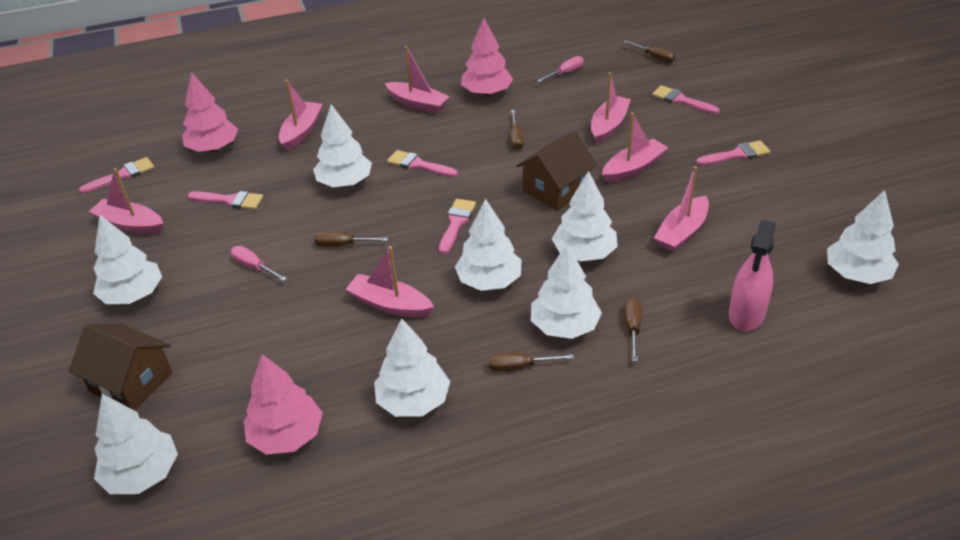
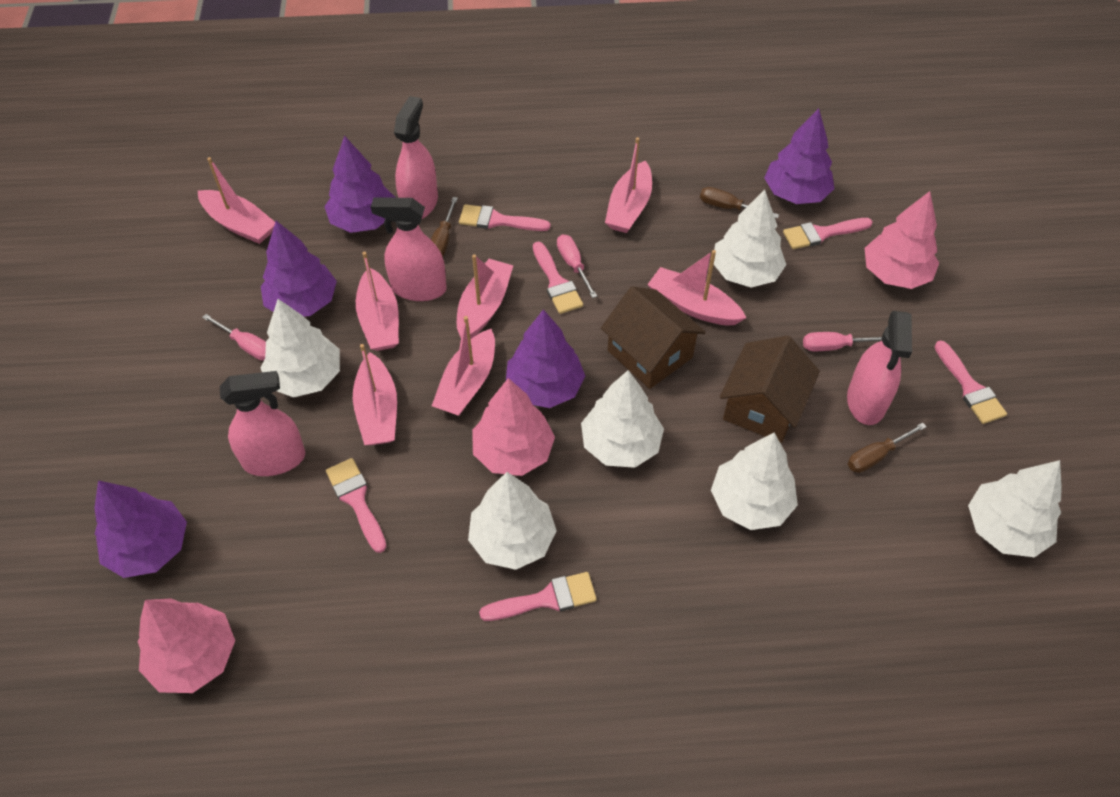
brown screwdriver: 5 -> 3
pink screwdriver: 2 -> 3
pink spray bottle: 1 -> 4
purple tree: 0 -> 5
white tree: 8 -> 6

